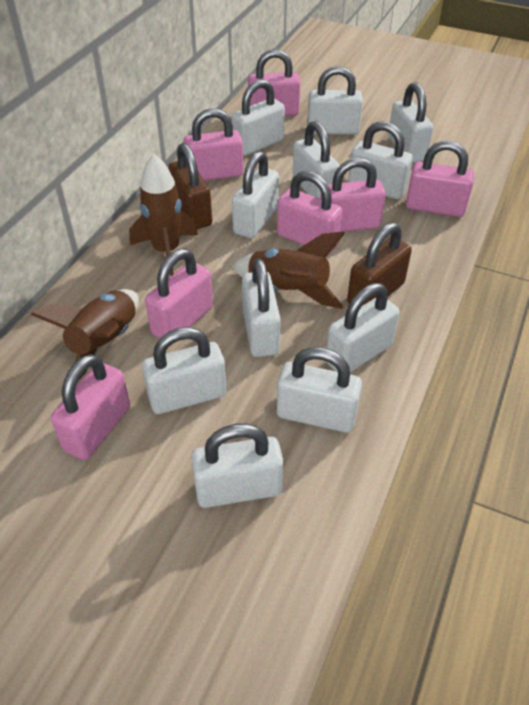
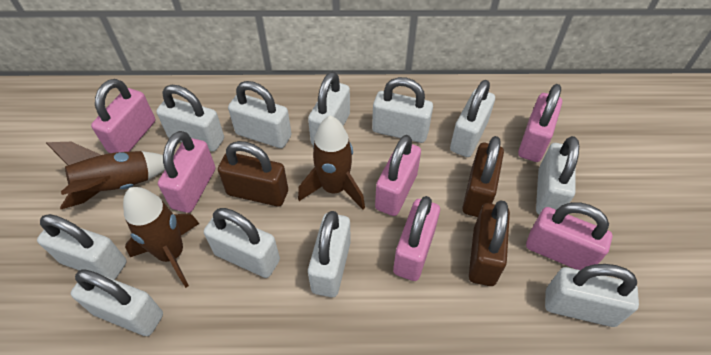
brown padlock: 2 -> 3
pink padlock: 7 -> 6

